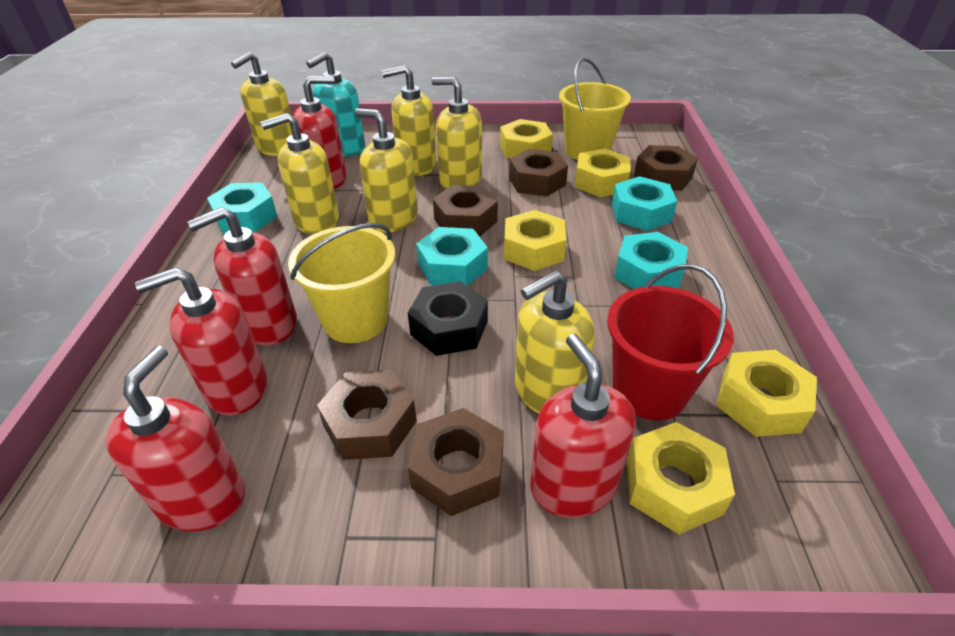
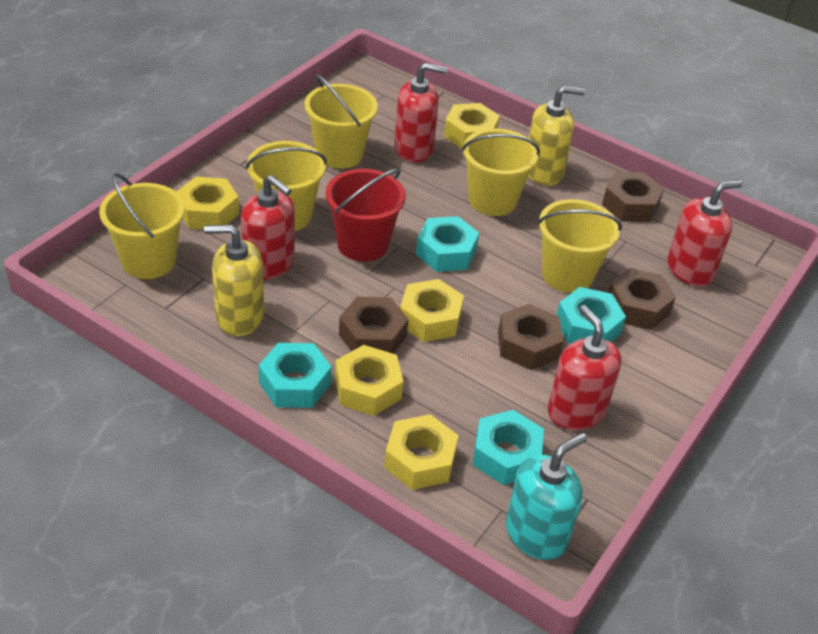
black nut: 1 -> 0
brown nut: 5 -> 4
red soap dispenser: 5 -> 4
yellow bucket: 2 -> 5
yellow soap dispenser: 6 -> 2

